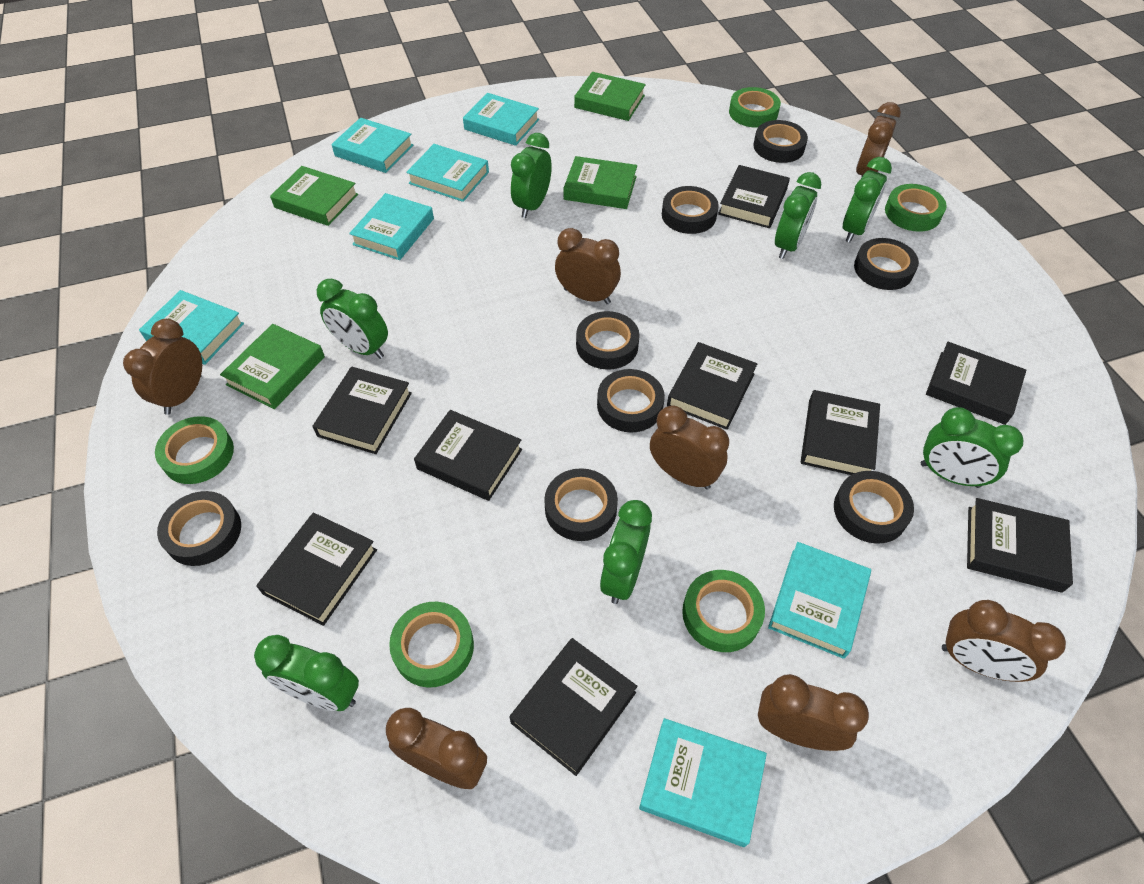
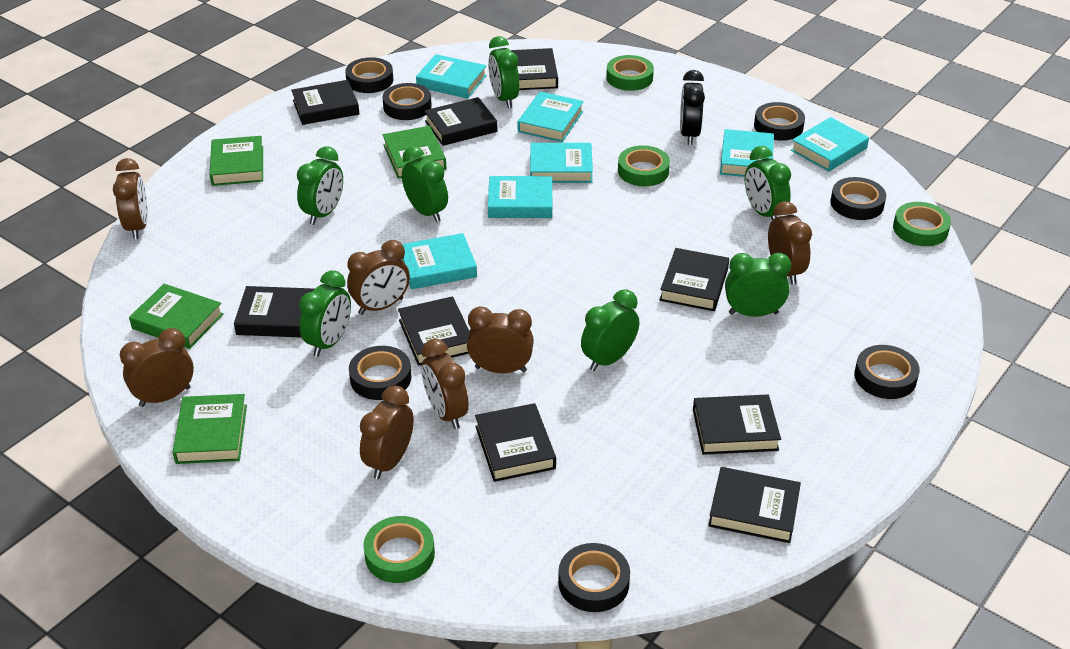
black clock: 0 -> 1
black tape: 8 -> 7
green tape: 5 -> 4

